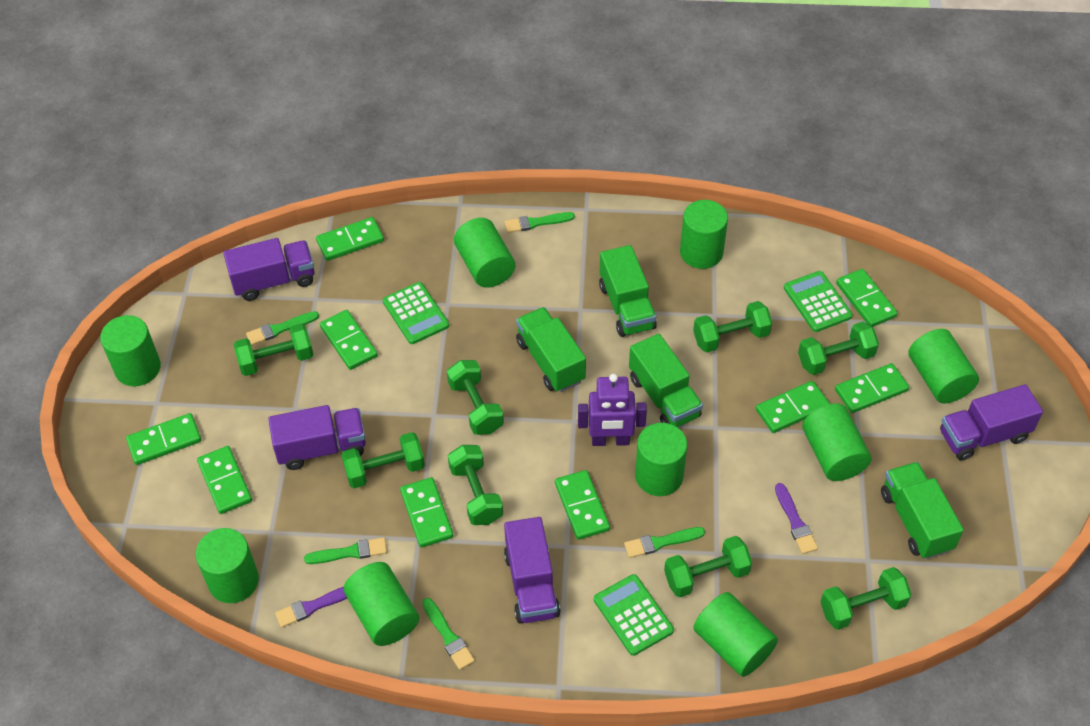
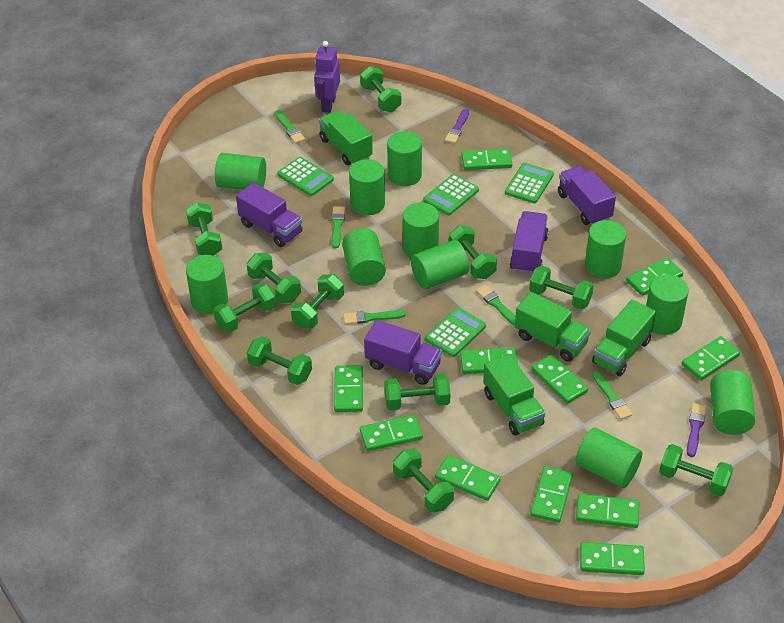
green calculator: 3 -> 4
green cylinder: 9 -> 11
green domino: 9 -> 11
green dumbbell: 8 -> 11

